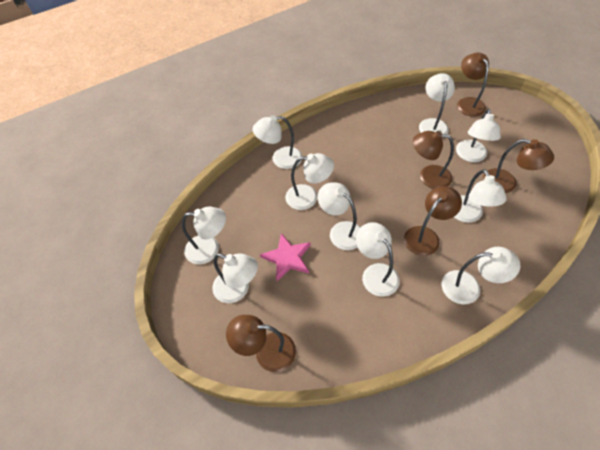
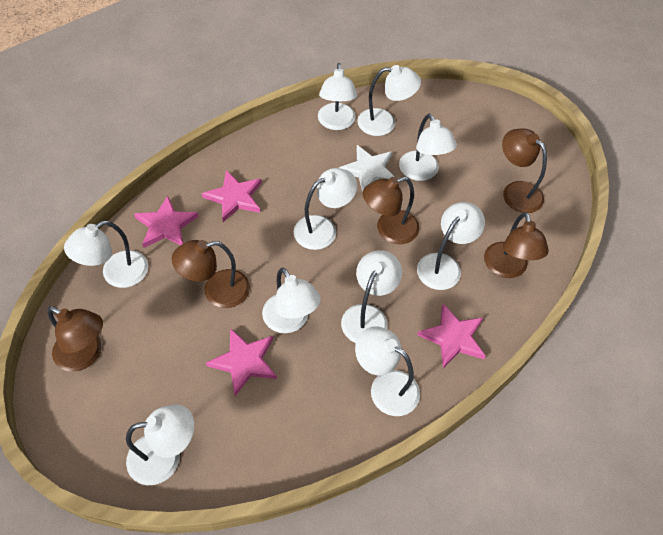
pink star: 1 -> 4
white star: 0 -> 1

